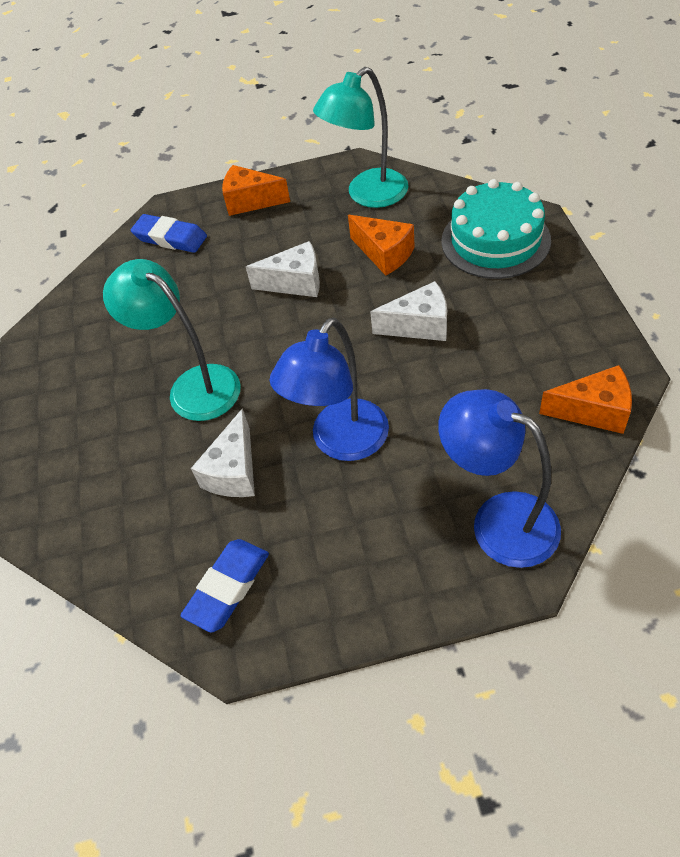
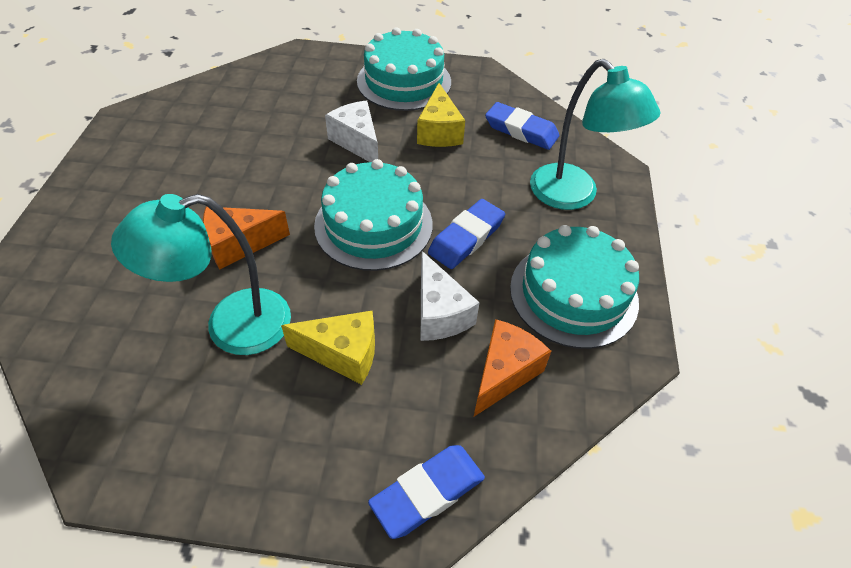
blue eraser: 2 -> 3
blue lamp: 2 -> 0
orange cheese: 3 -> 2
turquoise cake: 1 -> 3
white cheese: 3 -> 2
yellow cheese: 0 -> 2

